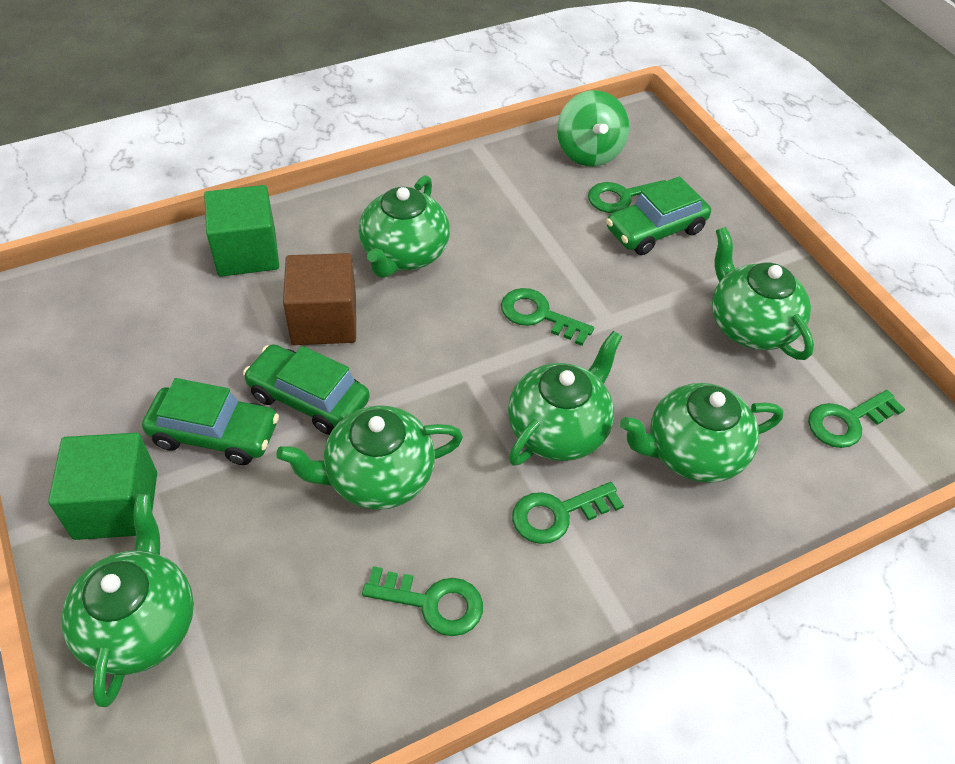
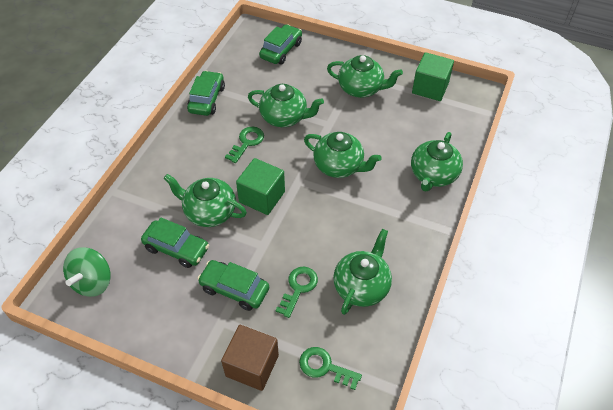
green car: 3 -> 4
green key: 5 -> 3

